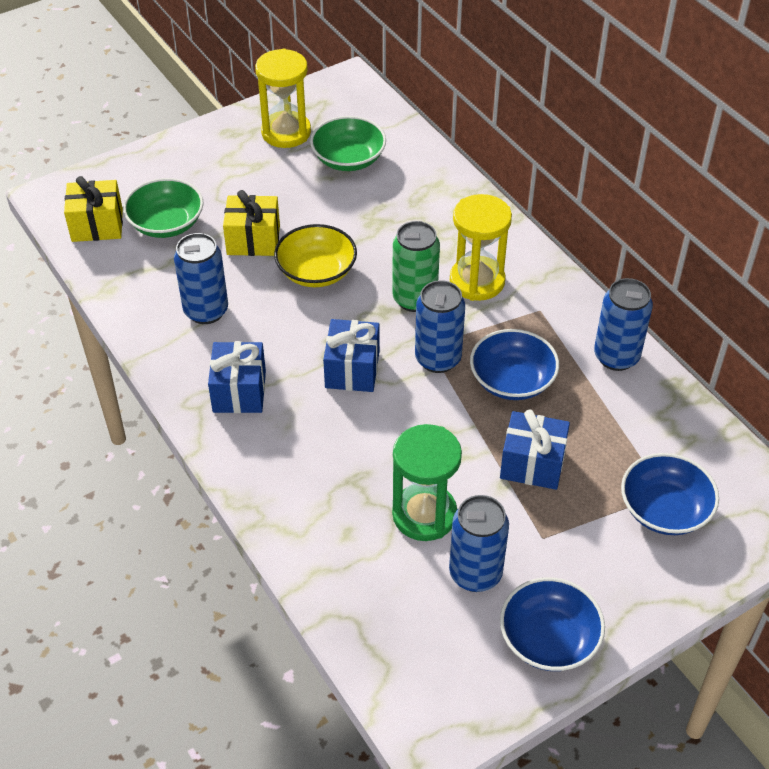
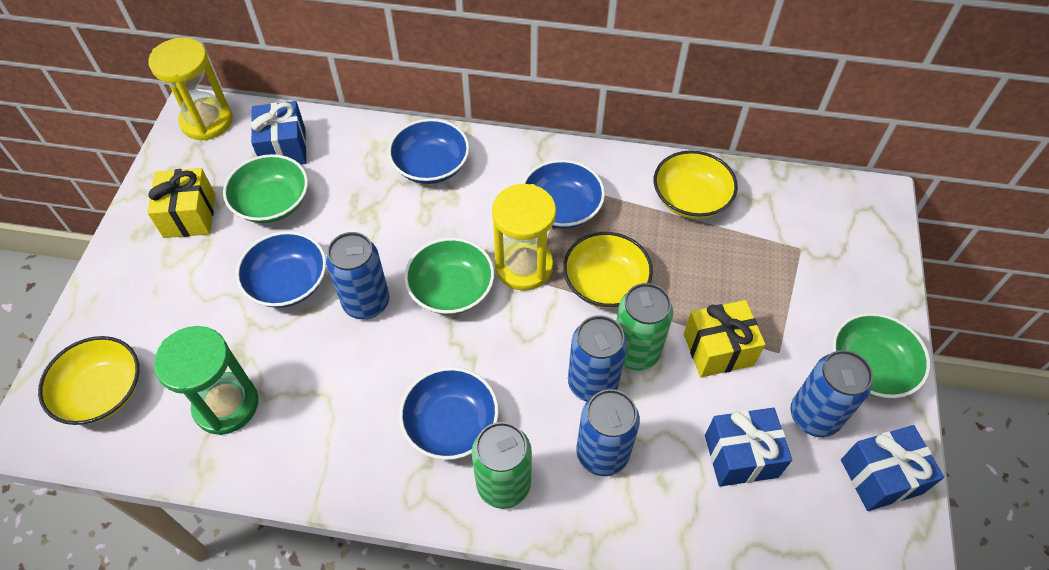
blue bowl: 3 -> 4
green bowl: 2 -> 3
green can: 1 -> 2
yellow bowl: 1 -> 3

